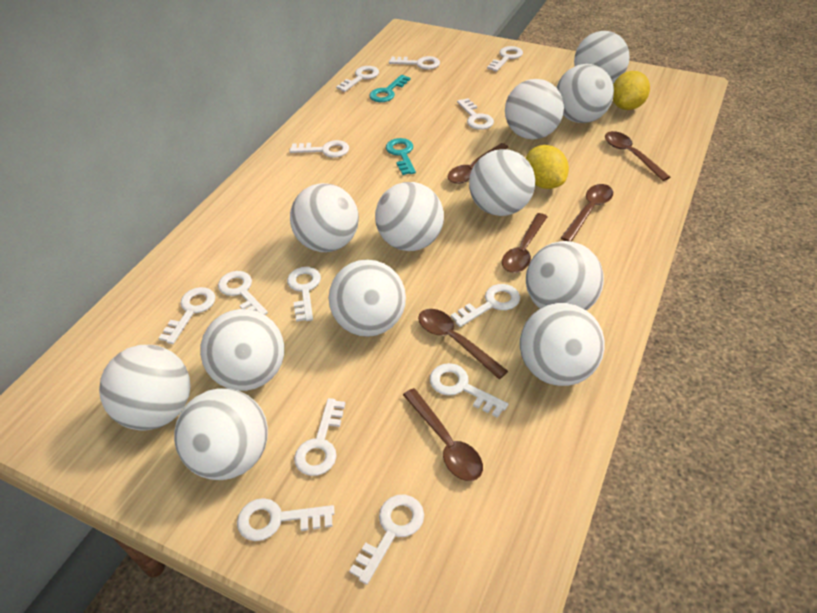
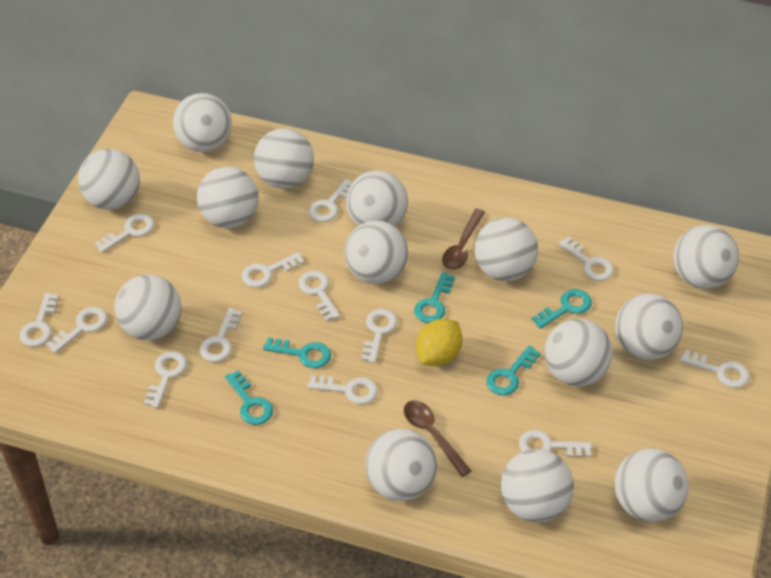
brown spoon: 6 -> 2
turquoise key: 2 -> 5
white ball: 12 -> 14
yellow lemon: 2 -> 1

